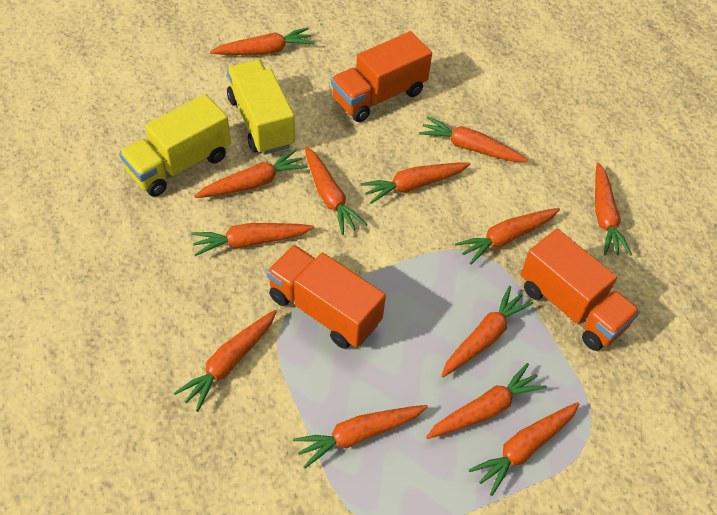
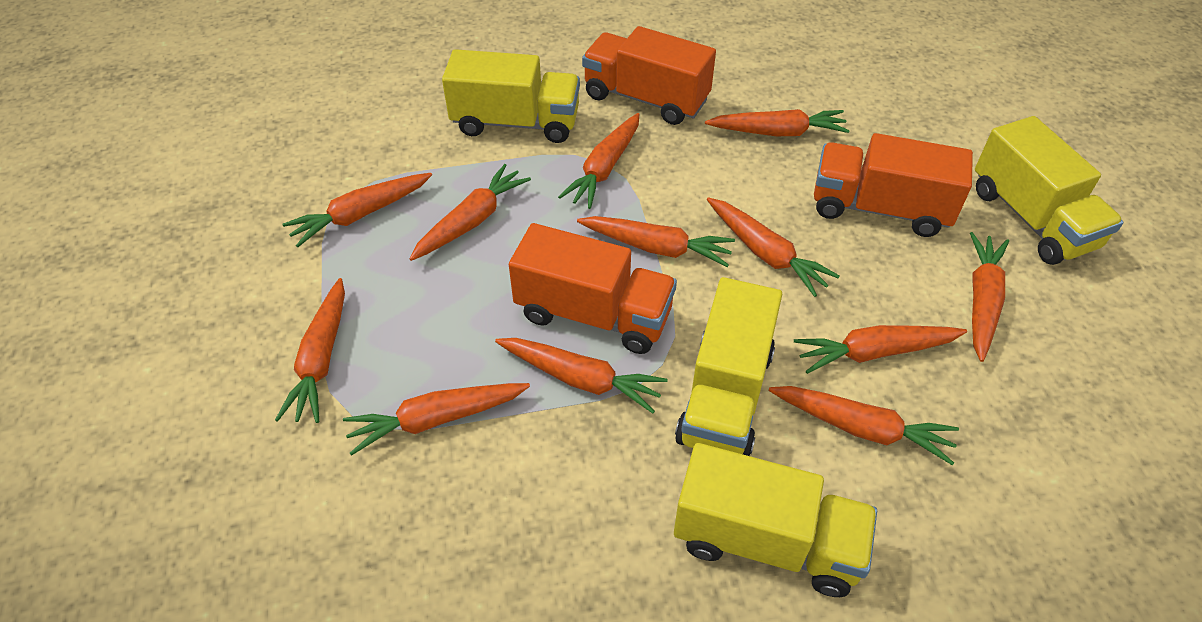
orange carrot: 13 -> 12
yellow truck: 2 -> 4

